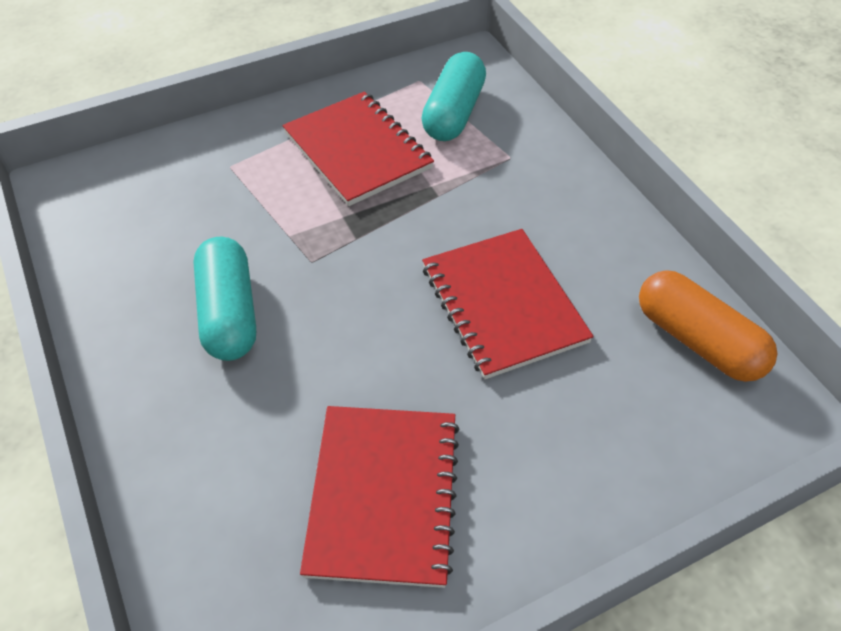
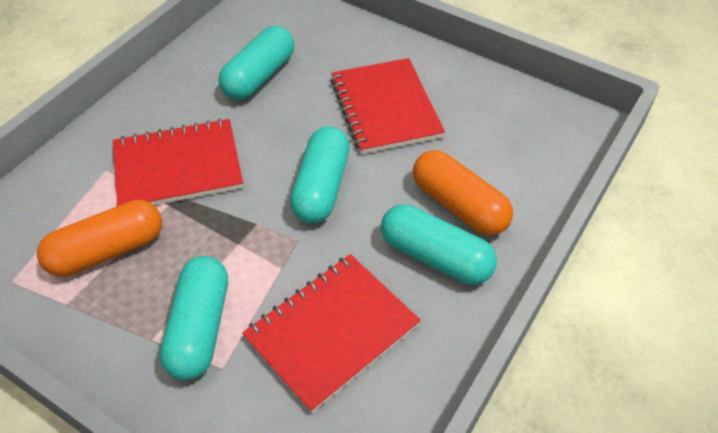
orange capsule: 1 -> 2
turquoise capsule: 2 -> 4

